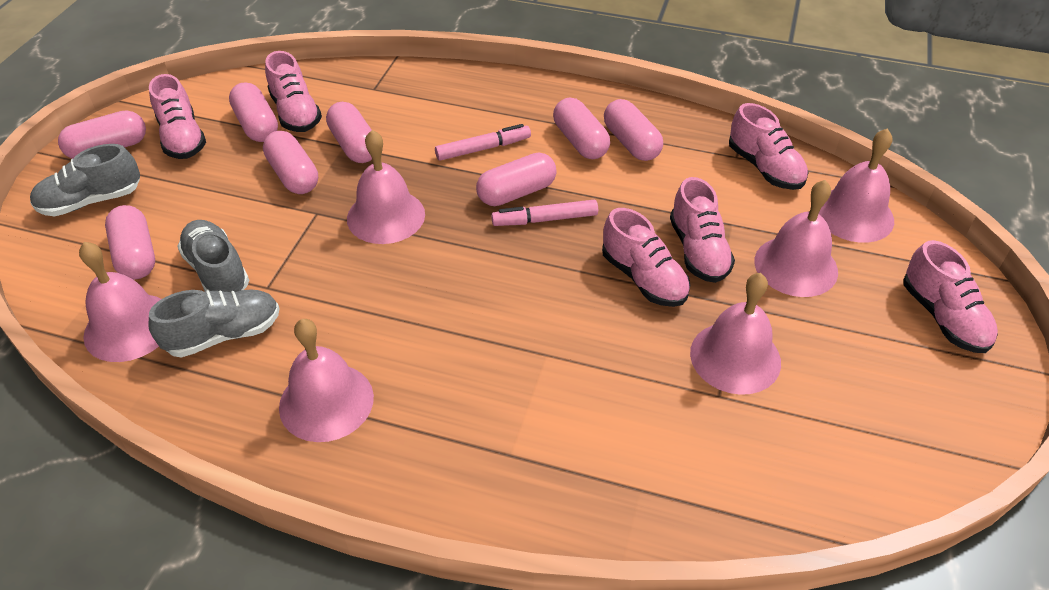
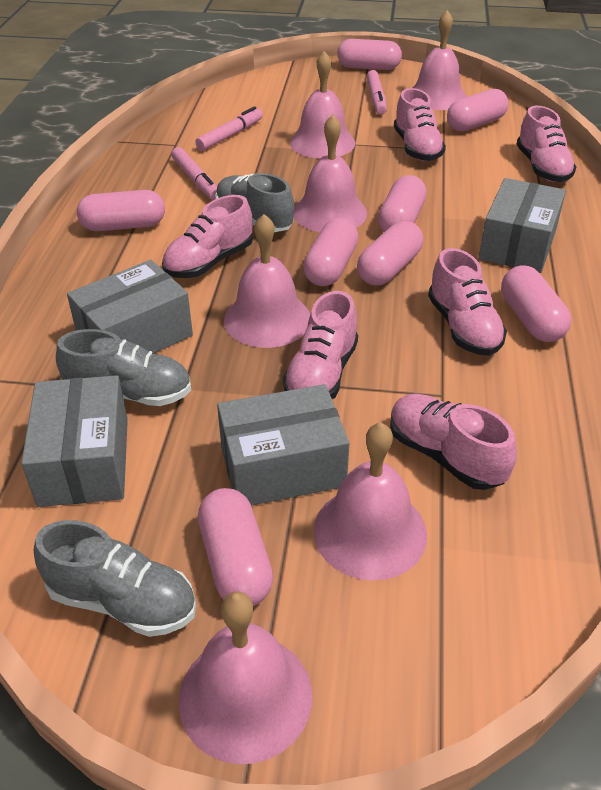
grey box: 0 -> 4
pink marker: 2 -> 3

